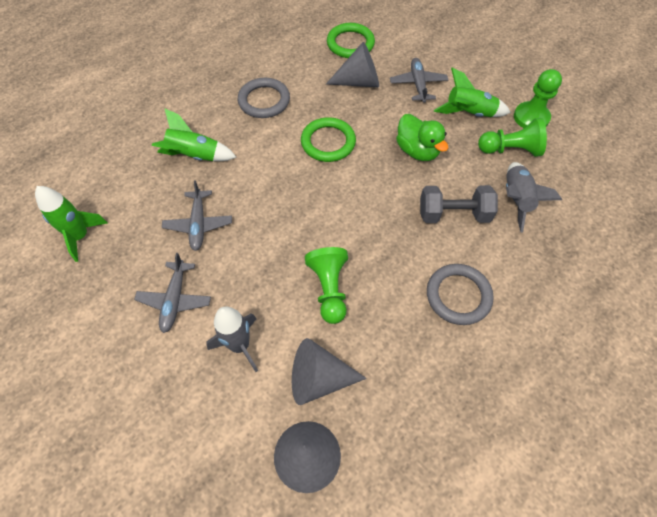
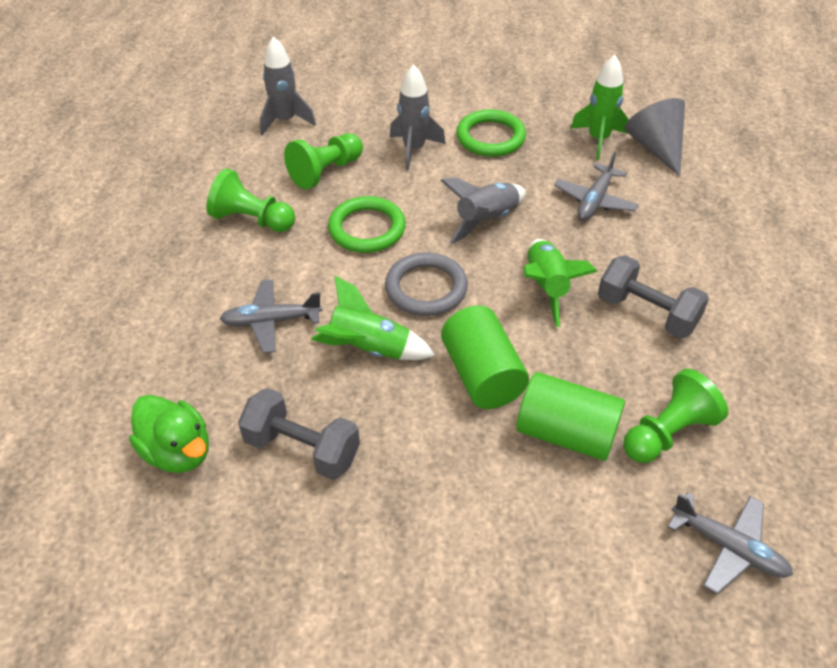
green cylinder: 0 -> 2
grey cone: 3 -> 1
grey dumbbell: 1 -> 2
grey ring: 2 -> 1
grey rocket: 2 -> 3

